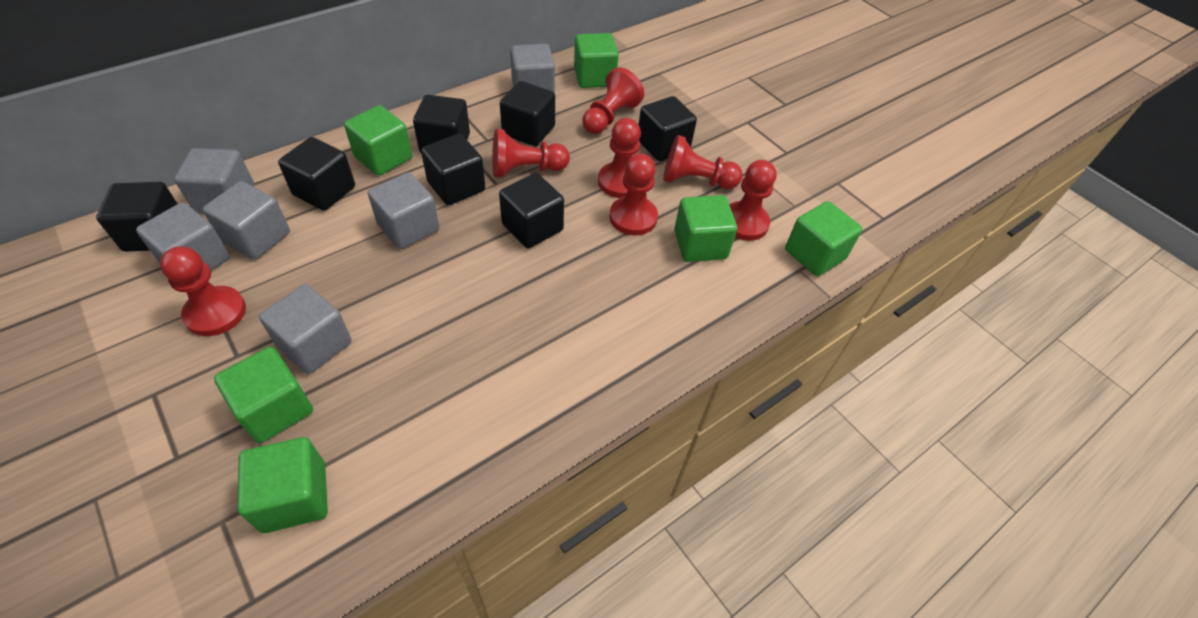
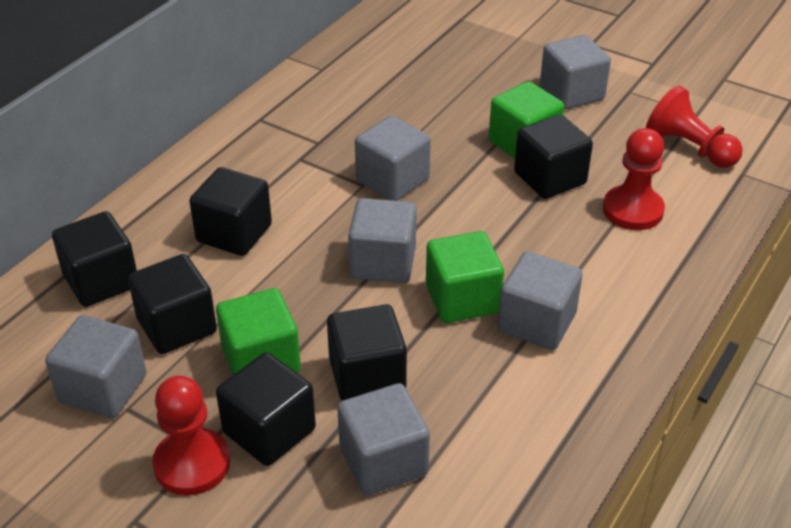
black cube: 7 -> 6
green cube: 6 -> 3
red pawn: 7 -> 3

